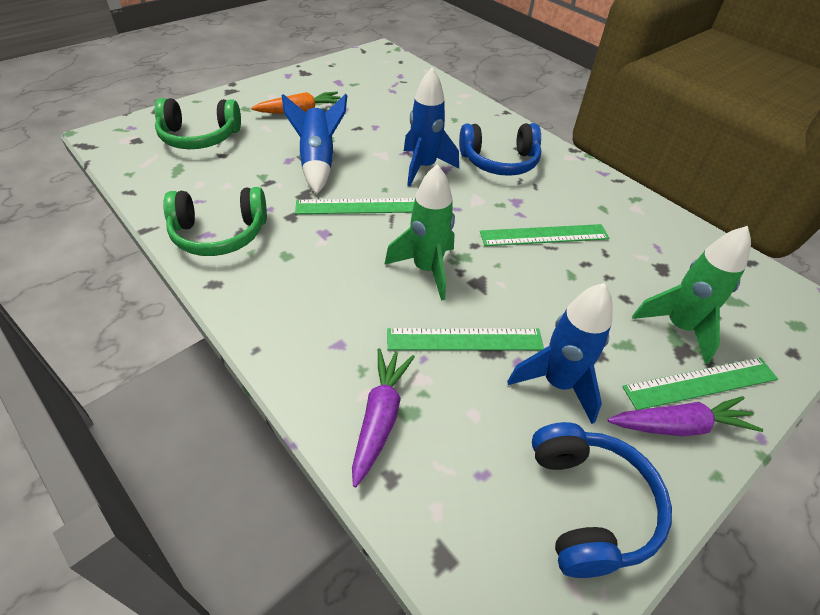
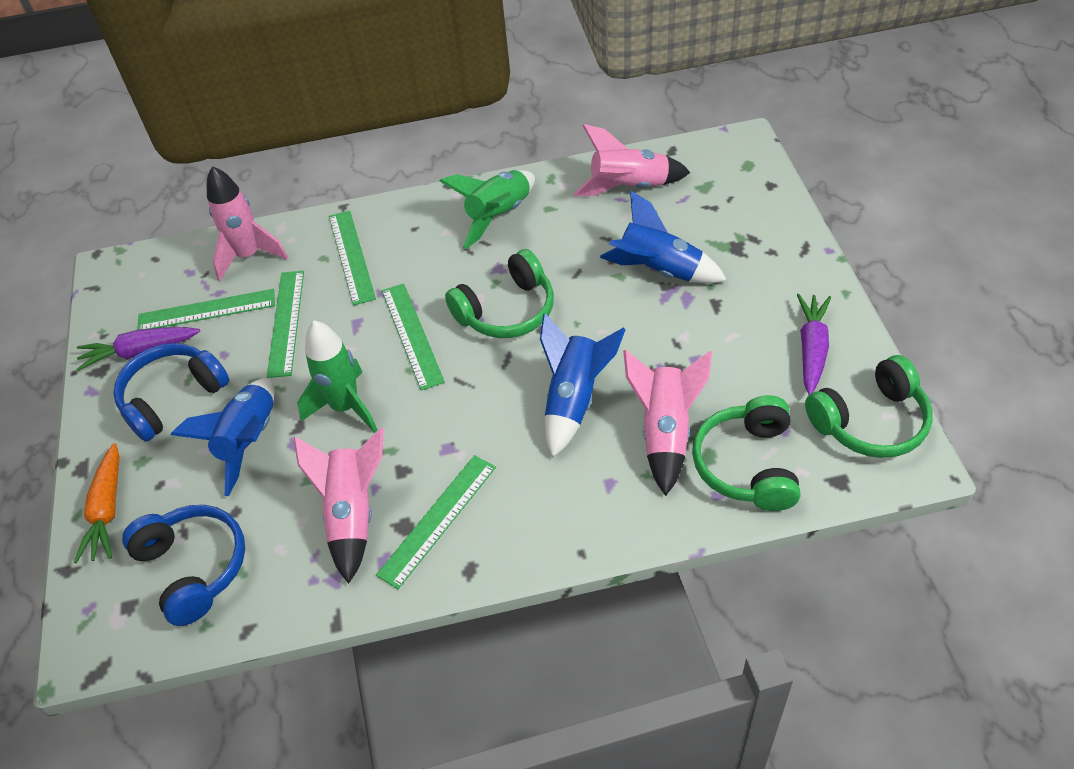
green headphones: 2 -> 3
green ruler: 4 -> 5
pink rocket: 0 -> 4

